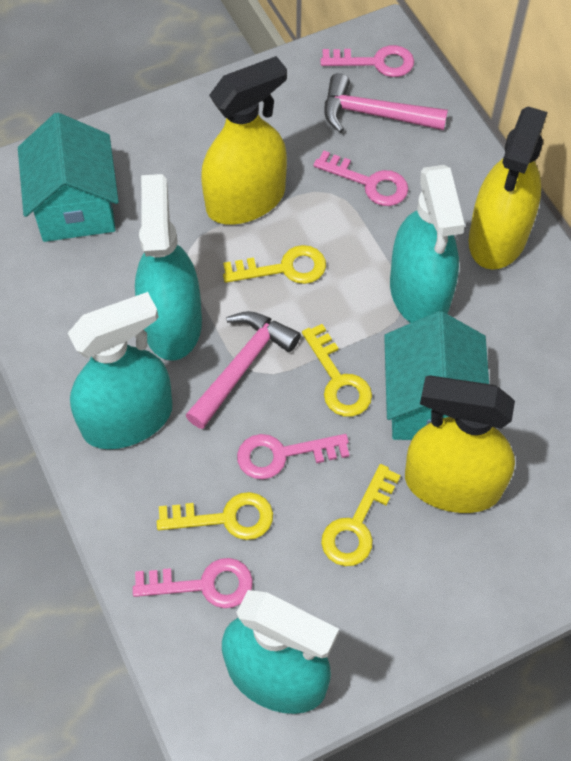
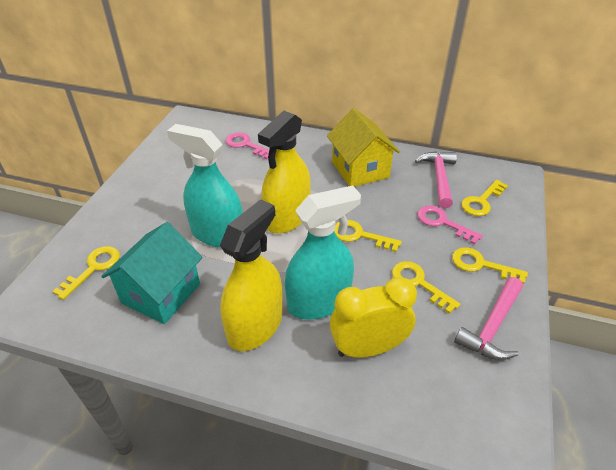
pink key: 4 -> 2
turquoise house: 2 -> 1
turquoise spray bottle: 4 -> 2
yellow clock: 0 -> 1
yellow house: 0 -> 1
yellow key: 4 -> 5
yellow spray bottle: 3 -> 2

